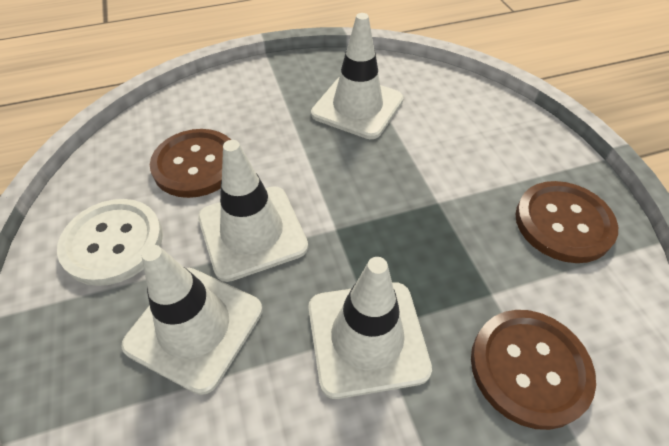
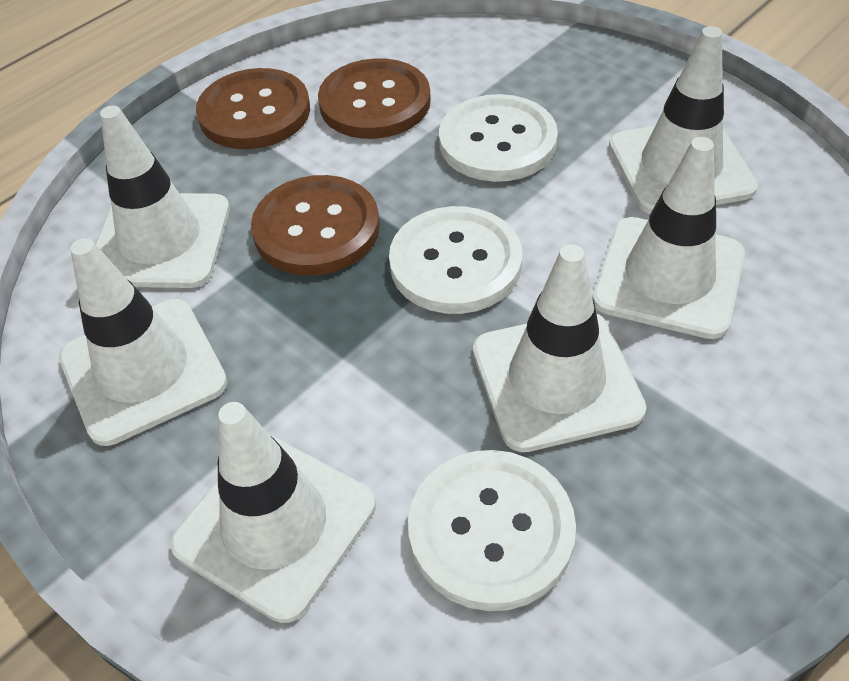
white button: 1 -> 3
white traffic cone: 4 -> 6

